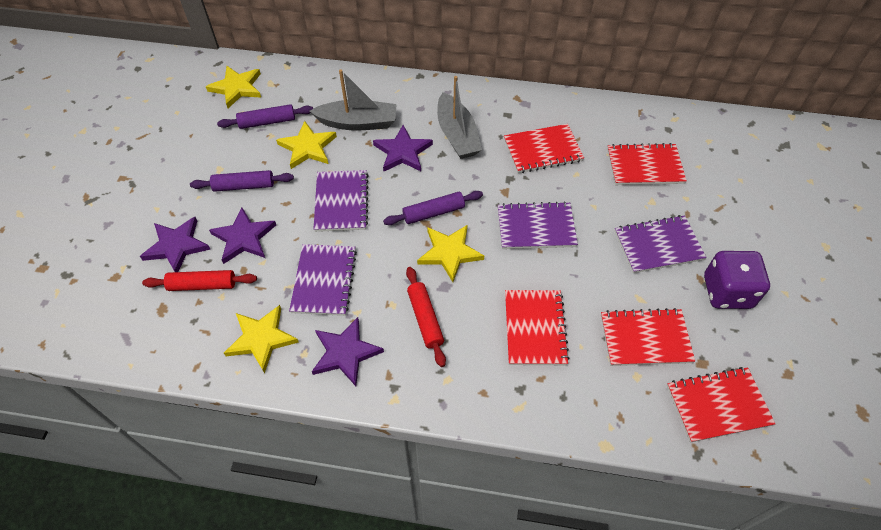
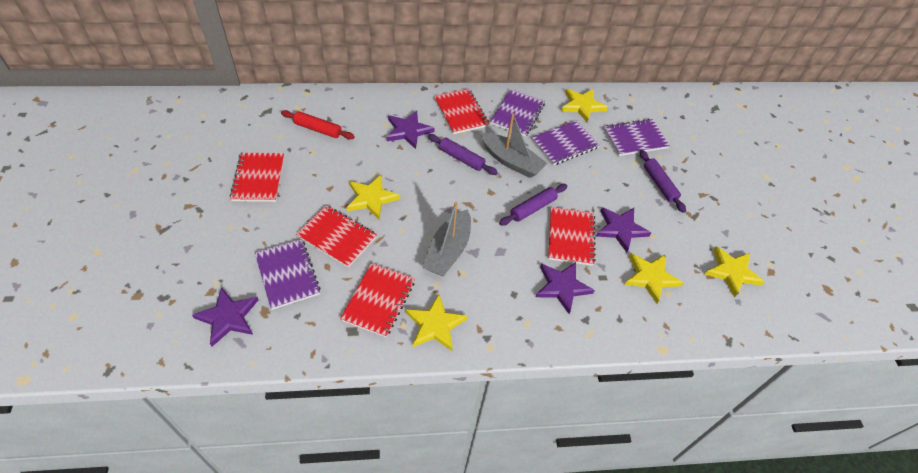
purple dice: 1 -> 0
red rolling pin: 2 -> 1
yellow star: 4 -> 5

